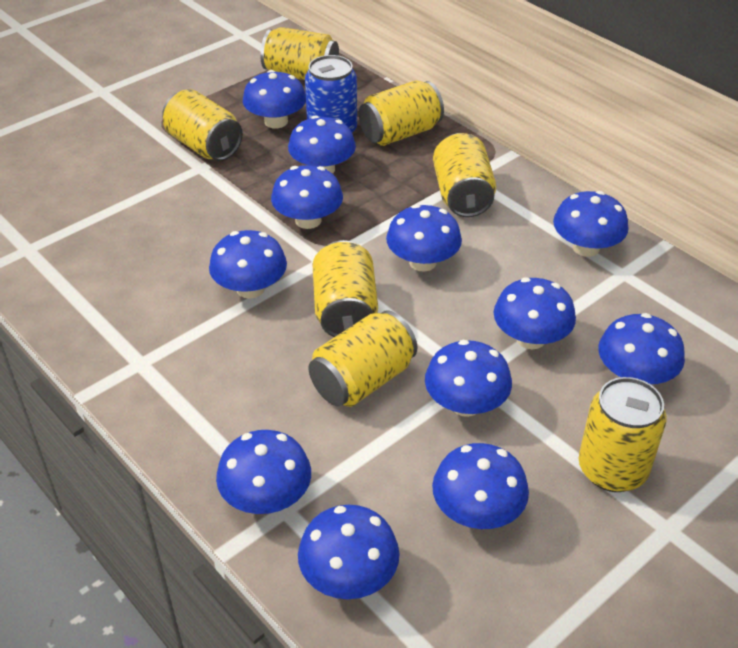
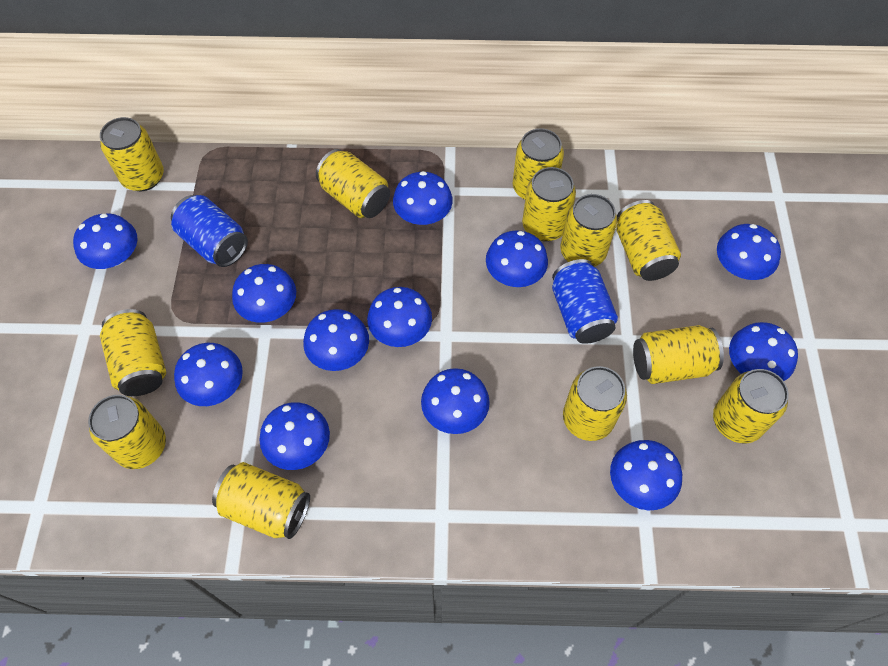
blue can: 1 -> 2
yellow can: 7 -> 12

